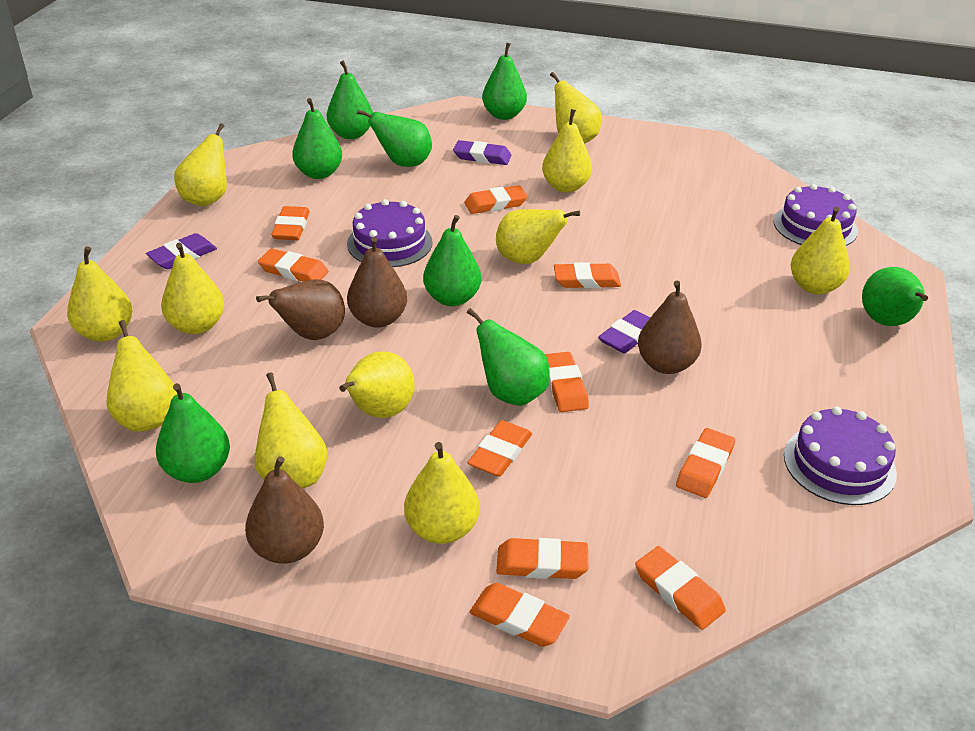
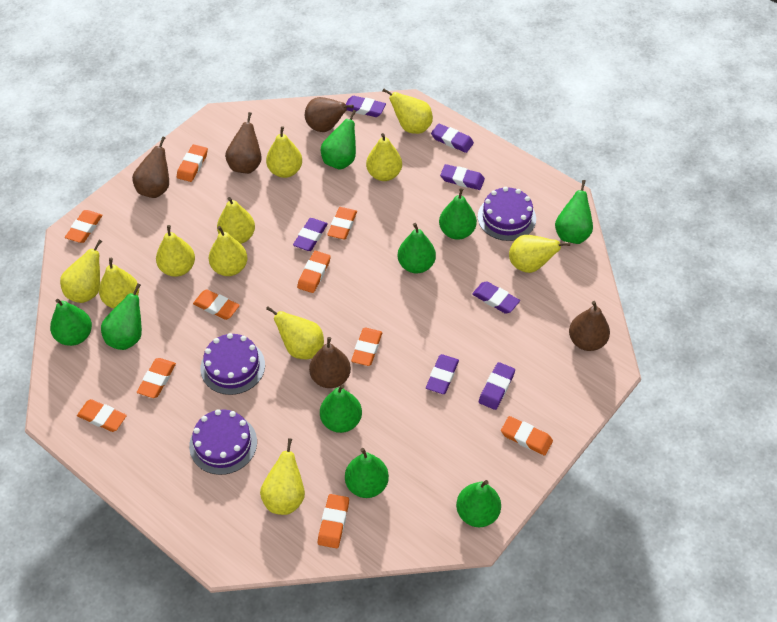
brown pear: 4 -> 5
green pear: 8 -> 9
purple eraser: 3 -> 7

